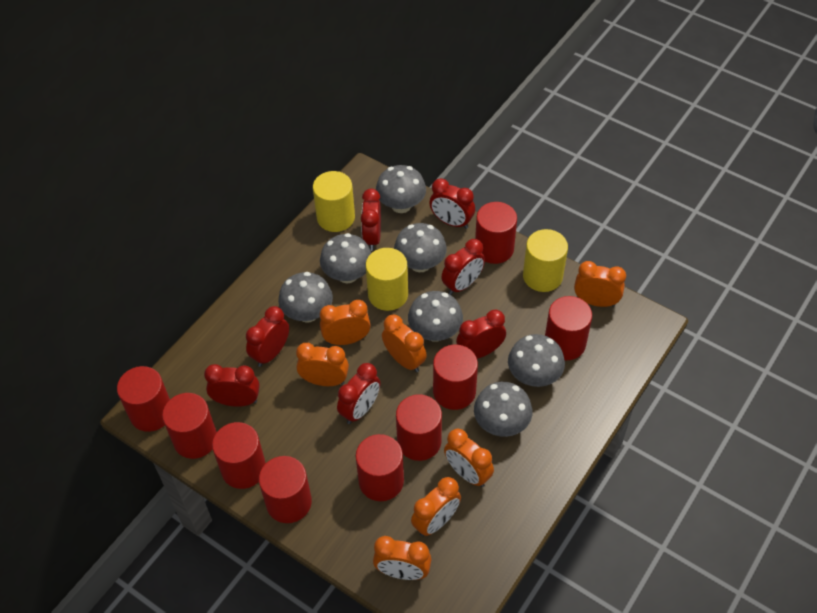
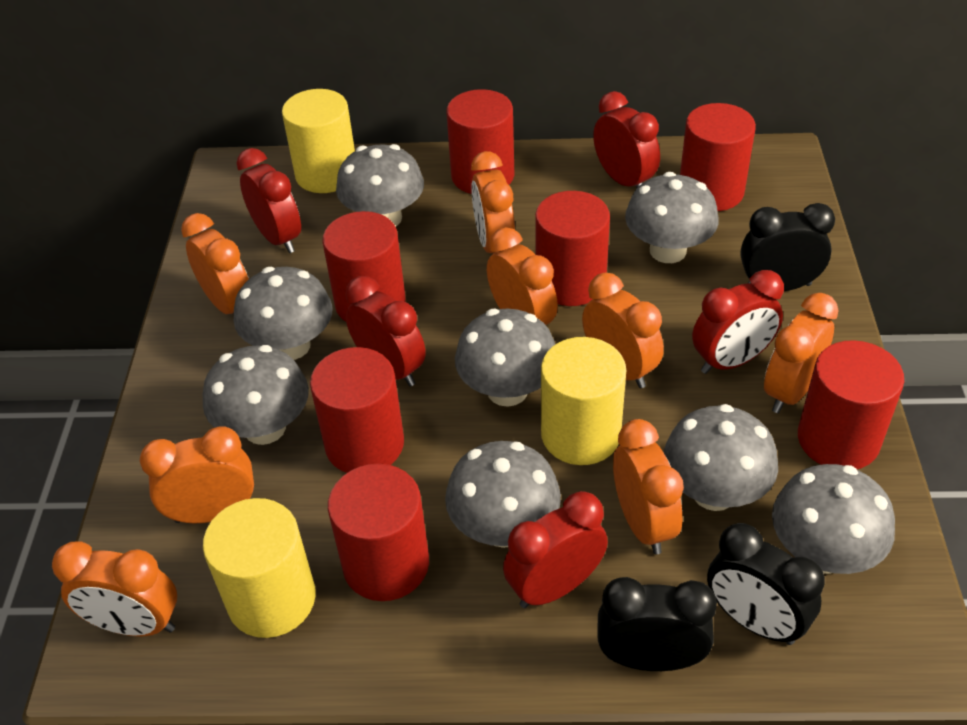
black clock: 0 -> 3
grey mushroom: 7 -> 8
orange clock: 7 -> 8
red clock: 7 -> 5
red cylinder: 9 -> 7

